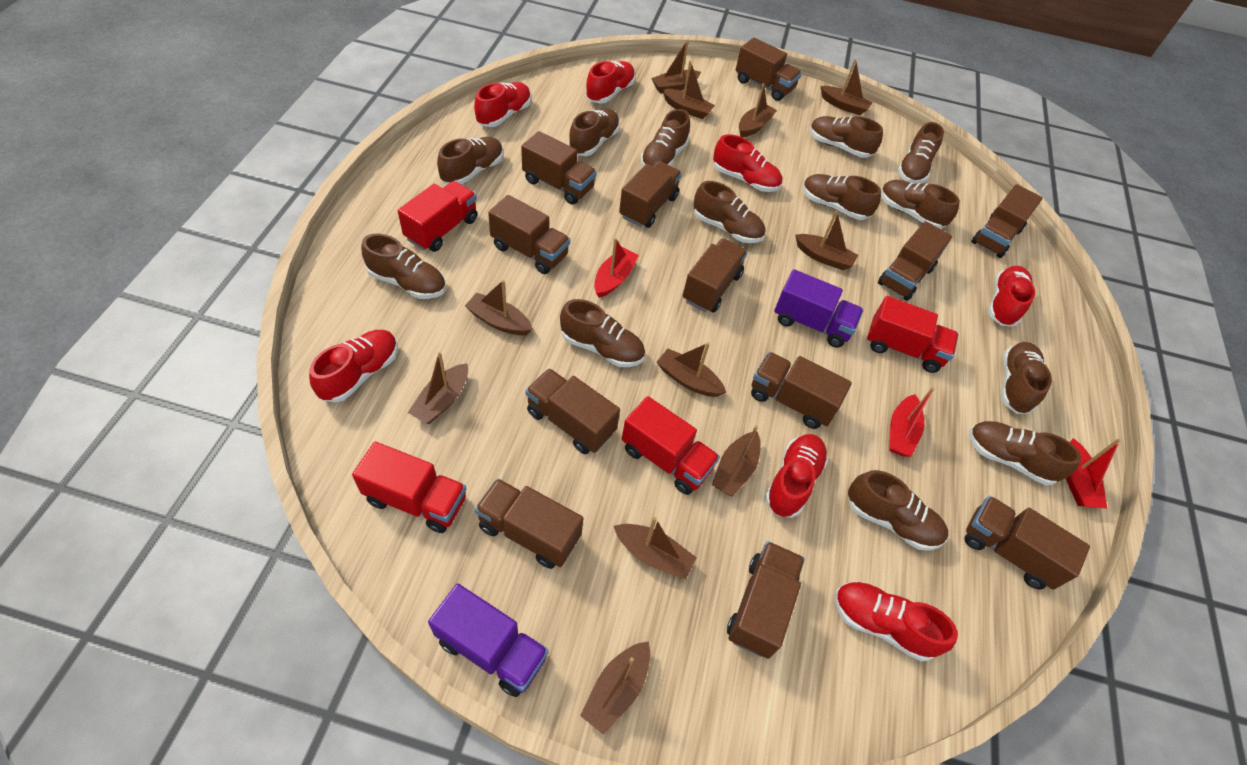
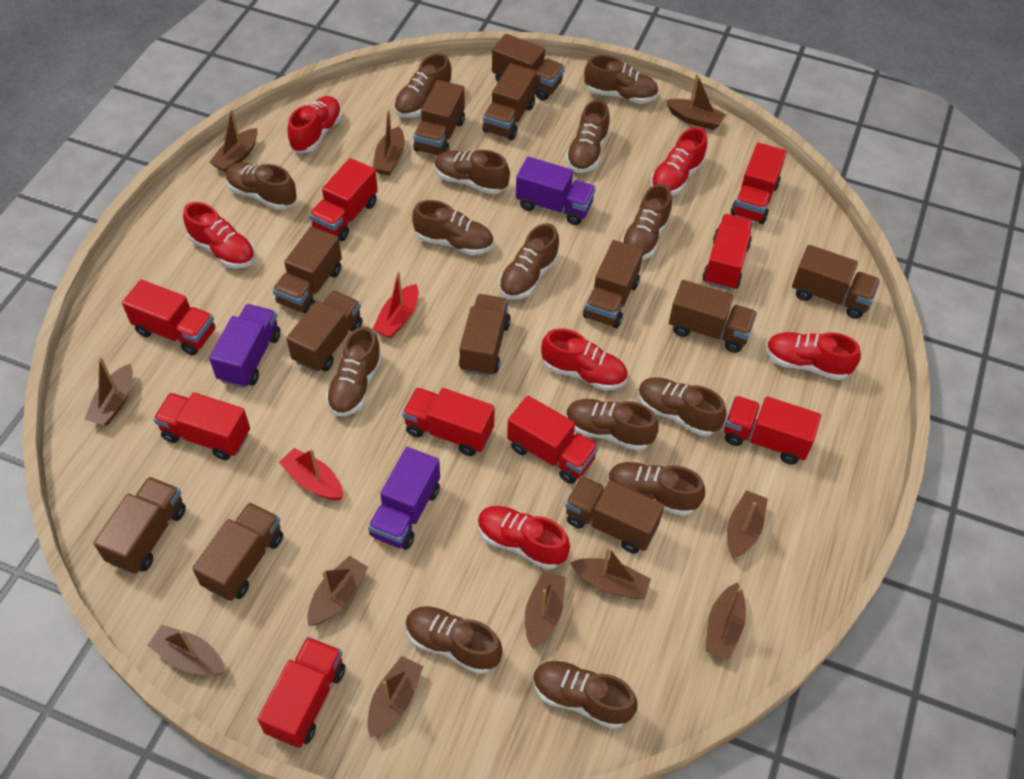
brown shoe: 13 -> 14
purple truck: 2 -> 3
red boat: 3 -> 2
red shoe: 7 -> 6
red truck: 4 -> 9

